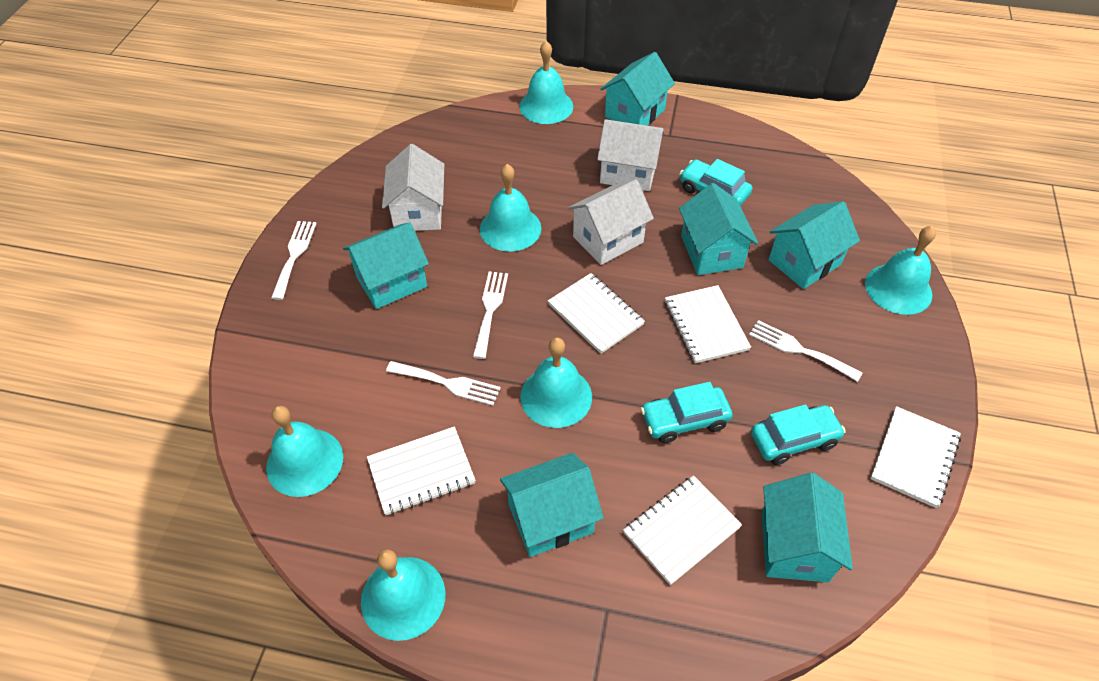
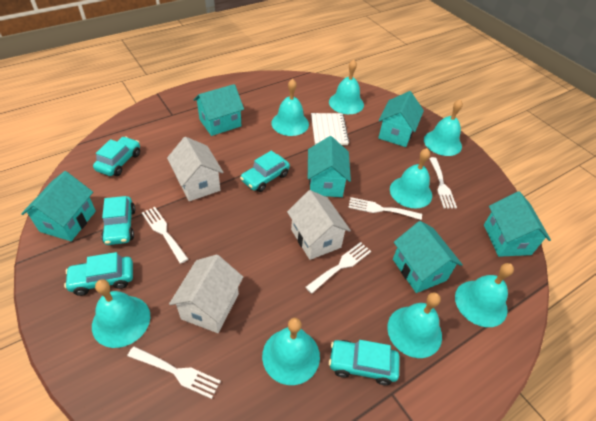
turquoise bell: 6 -> 8
turquoise car: 3 -> 5
white fork: 4 -> 5
white notebook: 5 -> 1

